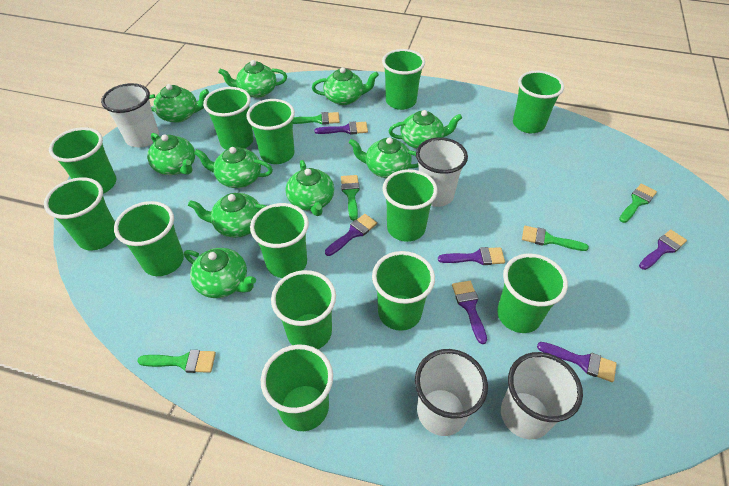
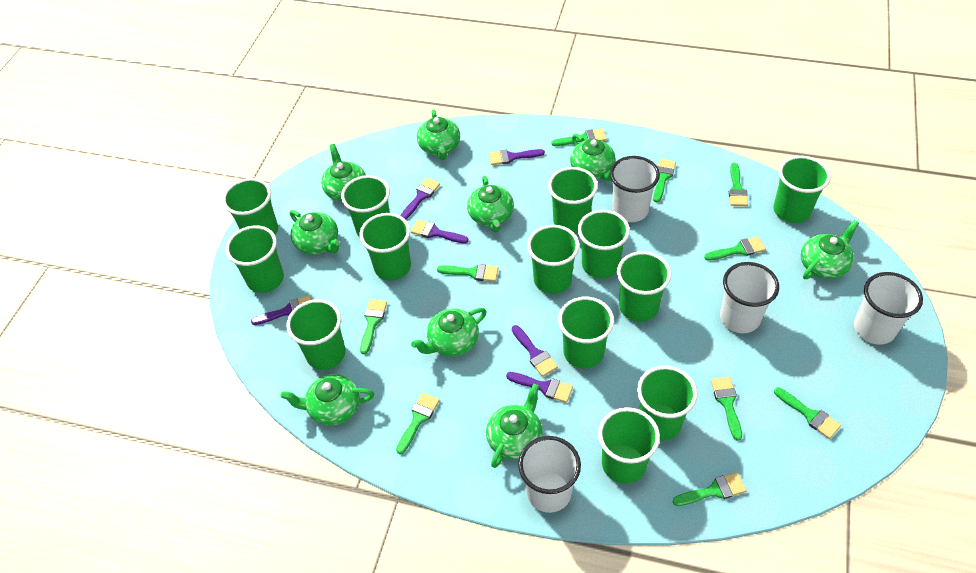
green brush: 5 -> 10
green teapot: 10 -> 9

